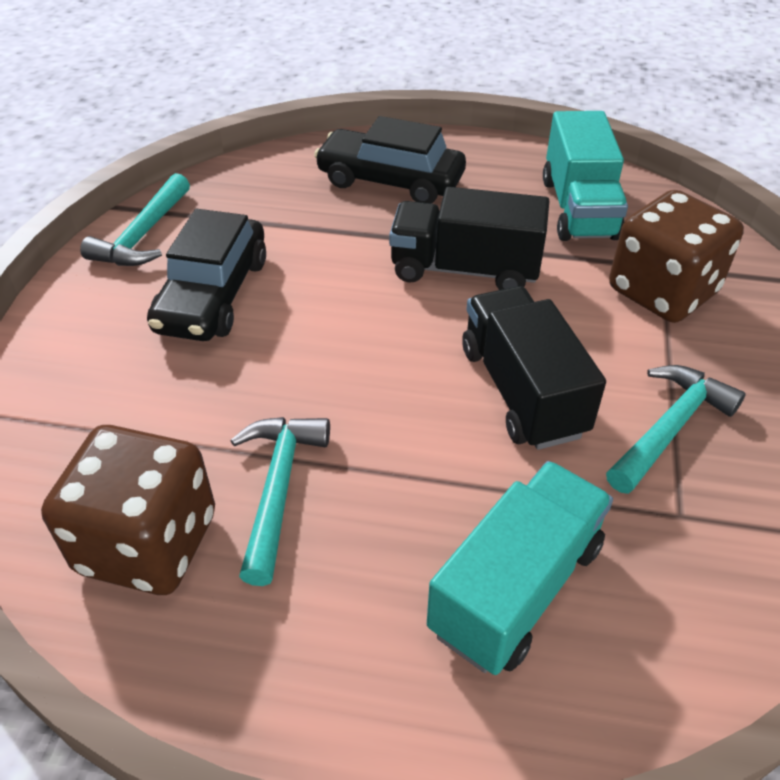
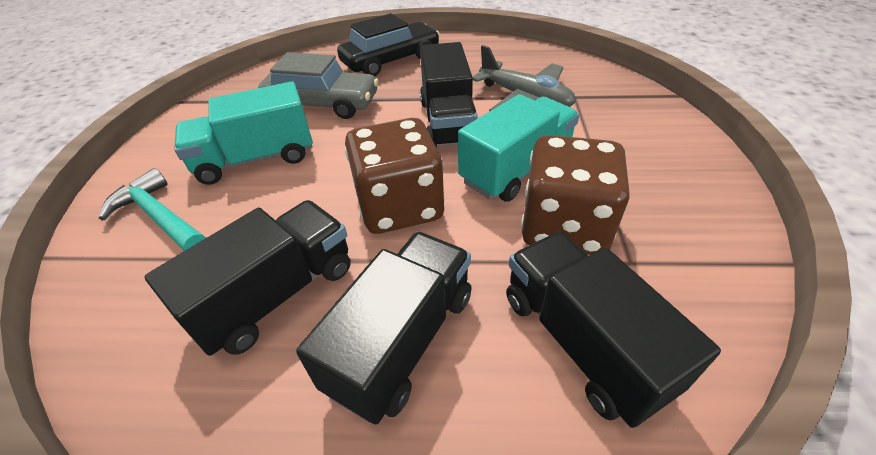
black car: 2 -> 1
black truck: 2 -> 4
grey car: 0 -> 1
grey plane: 0 -> 1
turquoise hammer: 3 -> 1

